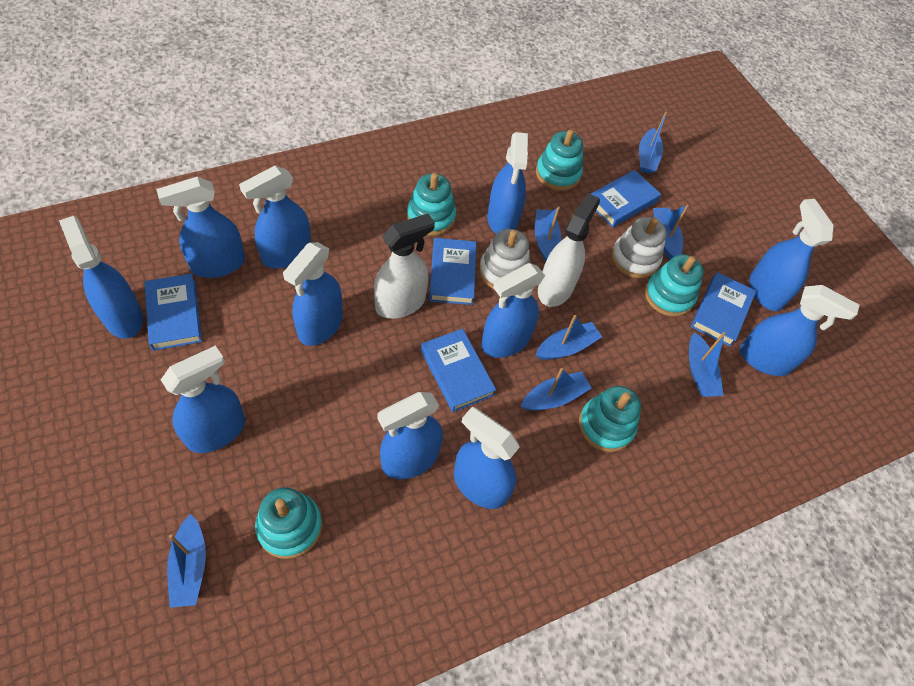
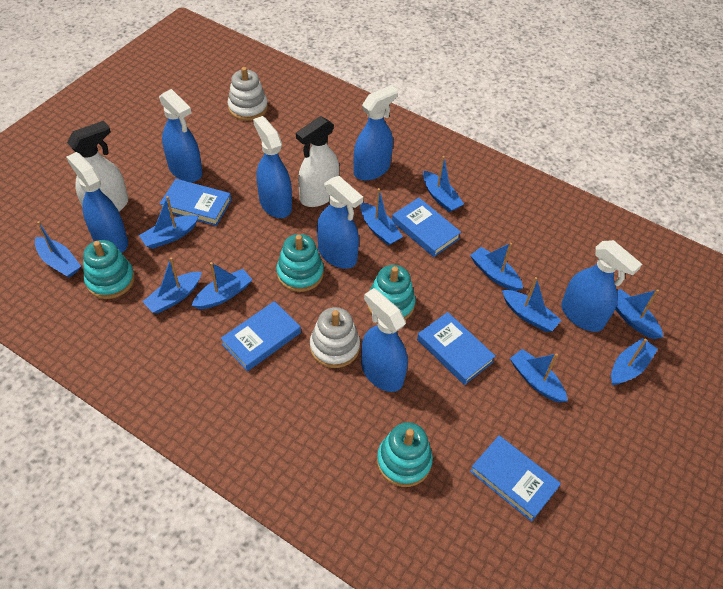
blue boat: 7 -> 11
blue spray bottle: 11 -> 7
turquoise stacking toy: 5 -> 4

